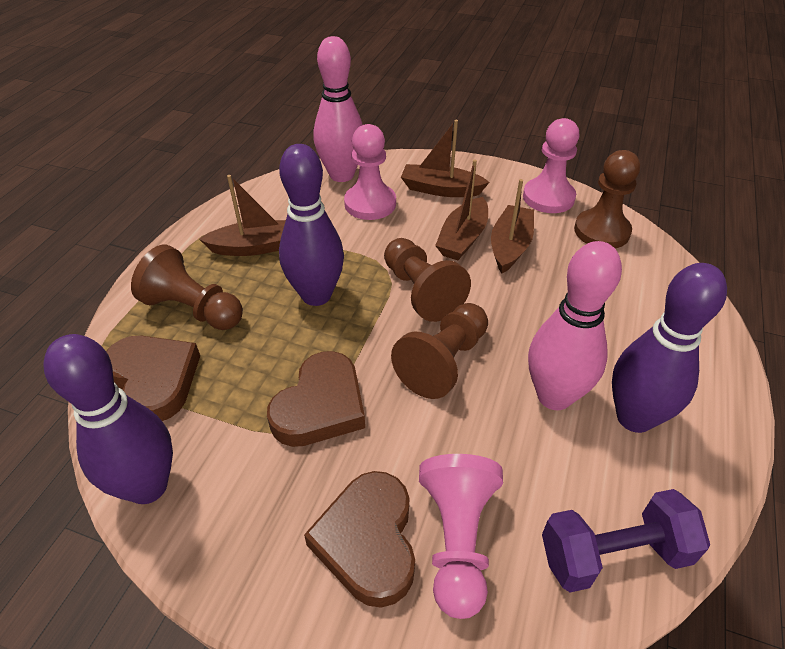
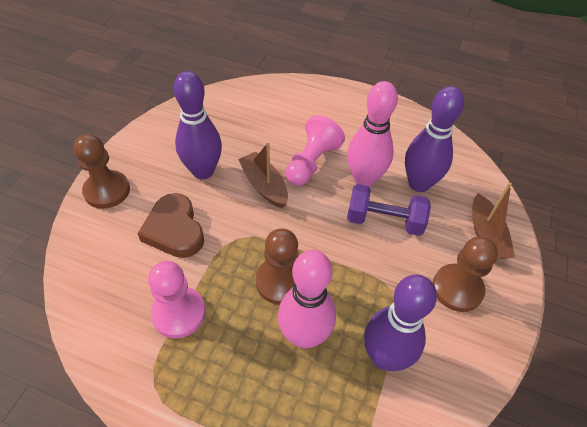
brown boat: 4 -> 2
brown heart: 3 -> 1
brown pawn: 4 -> 3
pink pawn: 3 -> 2

